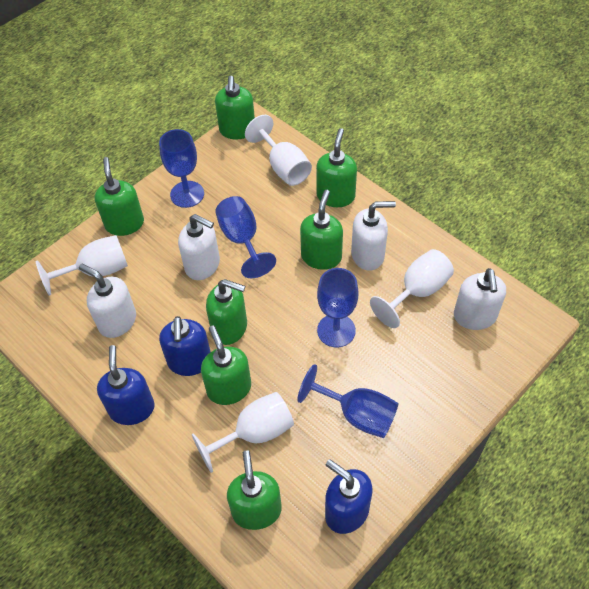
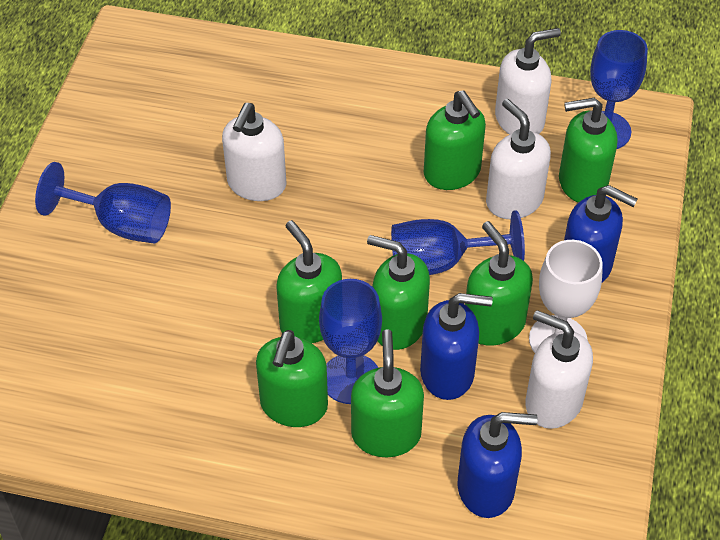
white goblet: 4 -> 1

